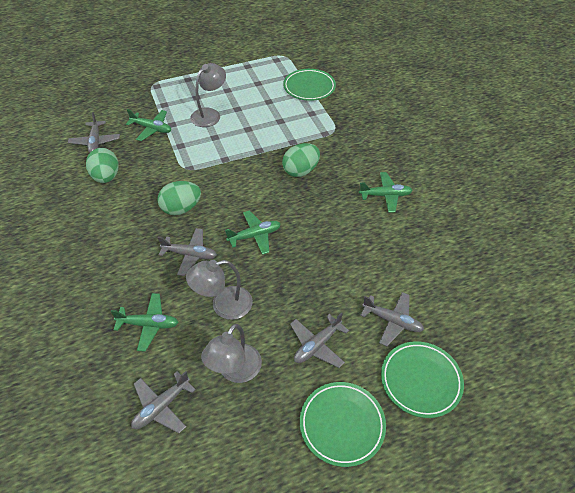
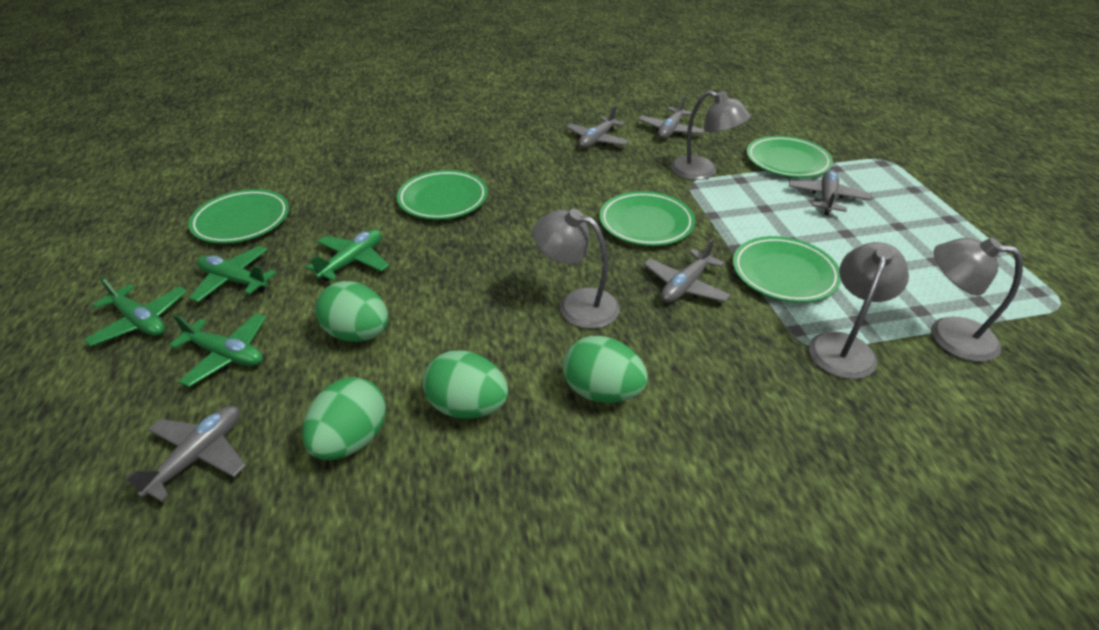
green egg: 3 -> 4
green plate: 3 -> 5
grey lamp: 3 -> 4

